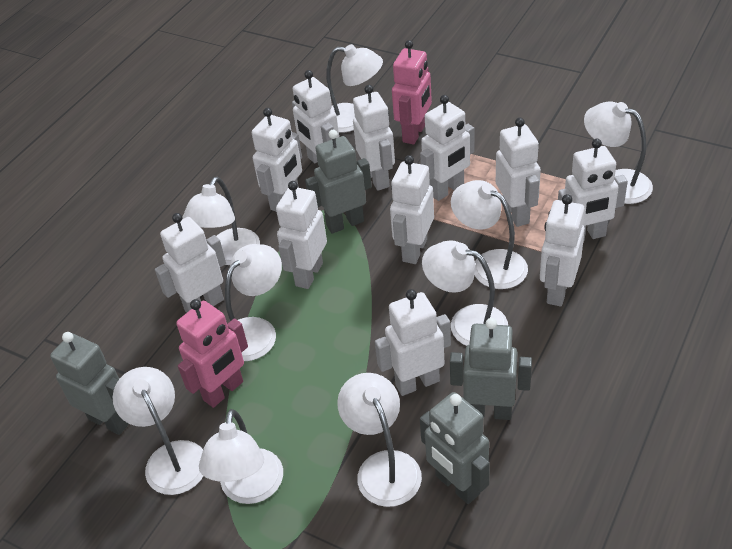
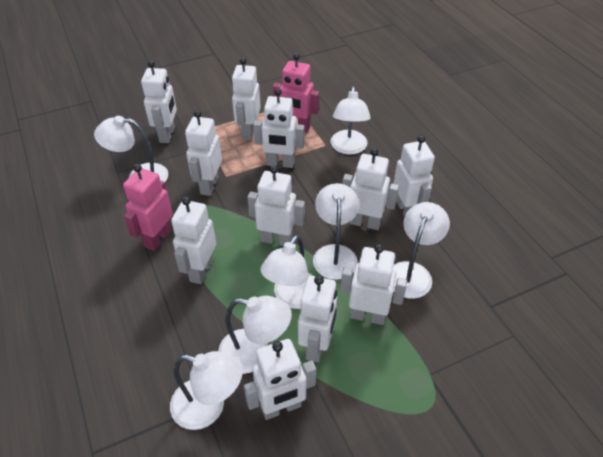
grey robot: 4 -> 0
white lamp: 9 -> 7

